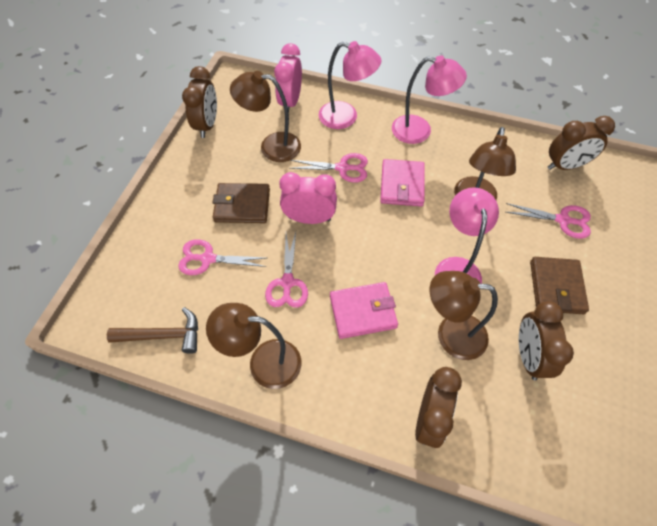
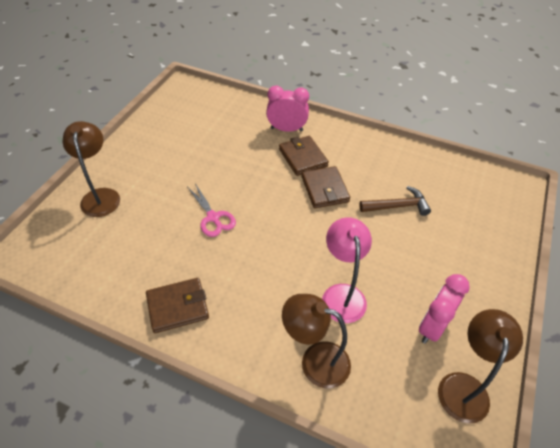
brown clock: 4 -> 0
brown lamp: 4 -> 3
brown wallet: 2 -> 3
pink lamp: 3 -> 1
pink scissors: 4 -> 1
pink wallet: 2 -> 0

